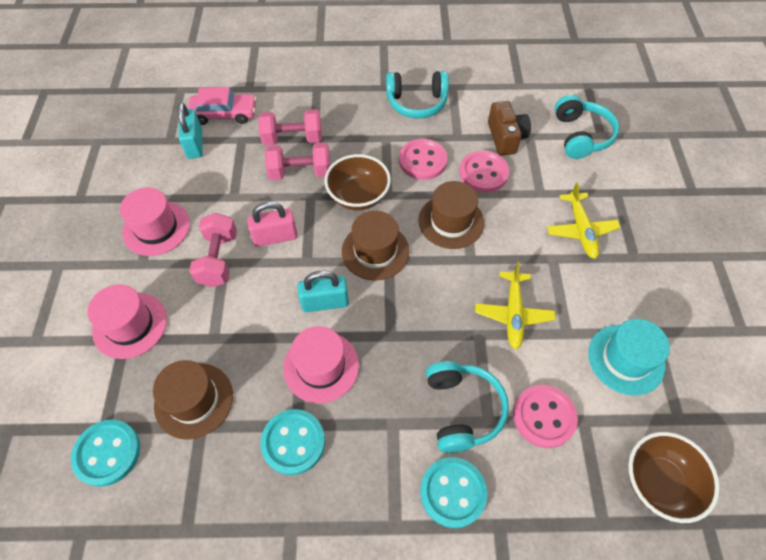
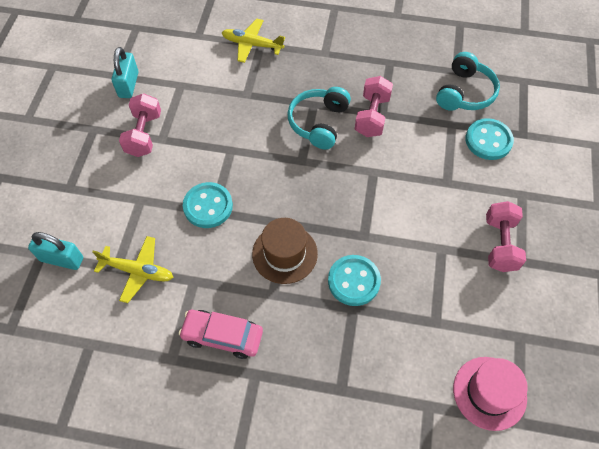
brown bowl: 2 -> 0
brown camera: 1 -> 0
brown hat: 3 -> 1
pink button: 3 -> 0
pink hat: 3 -> 1
pink padlock: 1 -> 0
turquoise hat: 1 -> 0
turquoise headphones: 3 -> 2

